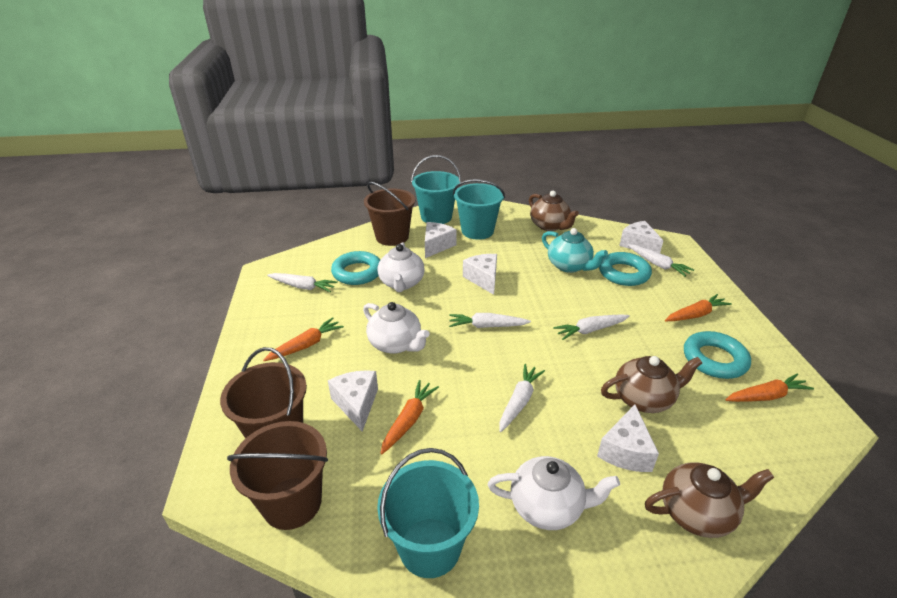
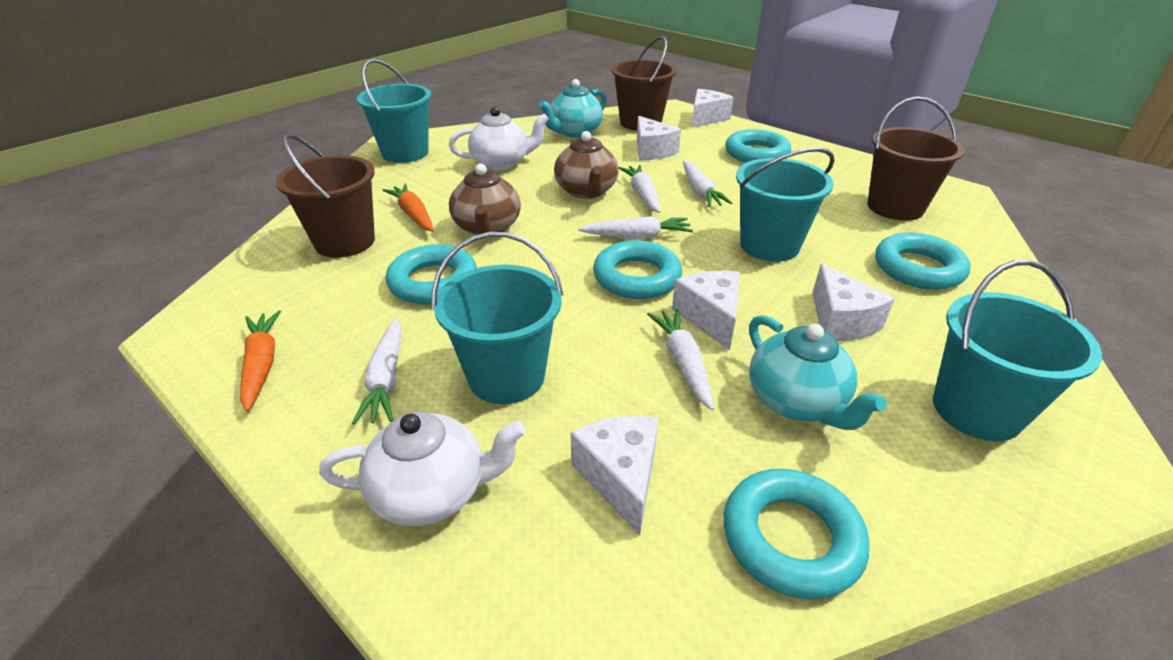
brown teapot: 3 -> 2
orange carrot: 4 -> 2
turquoise bucket: 3 -> 4
turquoise ring: 3 -> 5
turquoise teapot: 1 -> 2
white teapot: 3 -> 2

